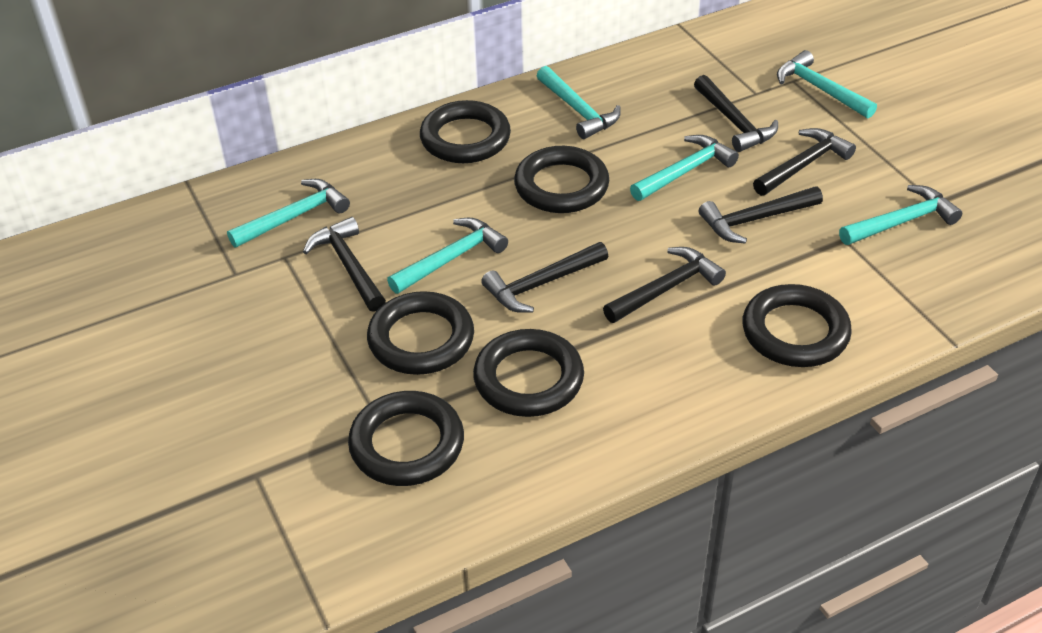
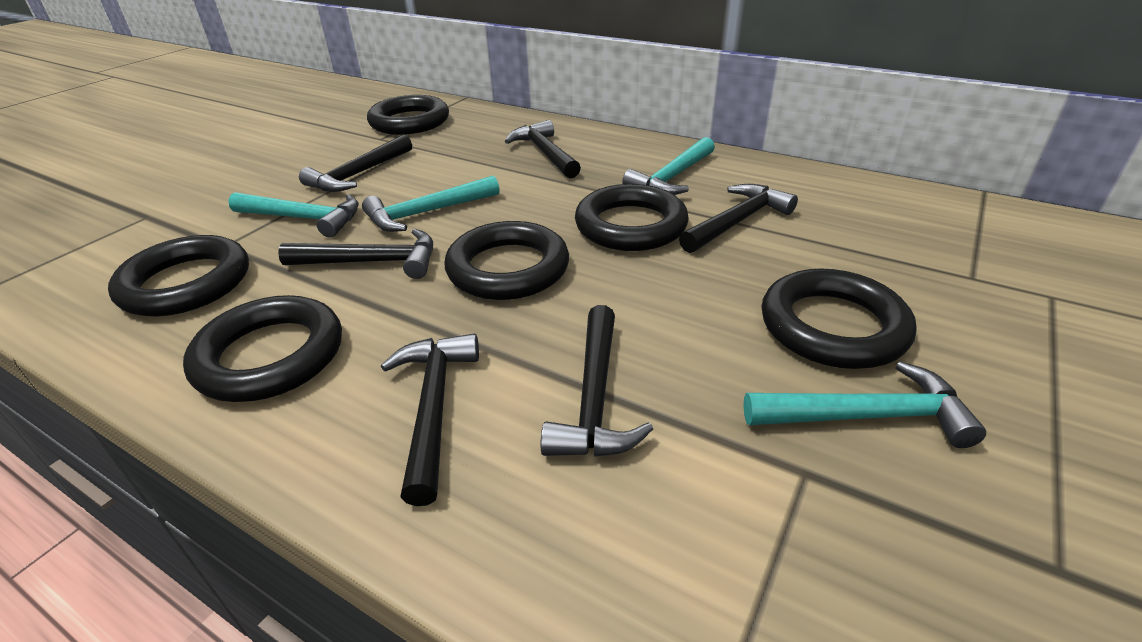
turquoise hammer: 6 -> 4

